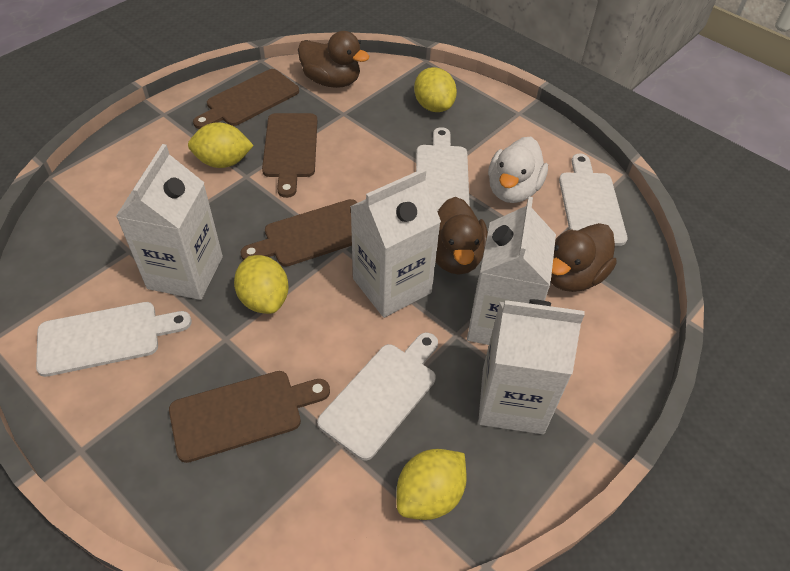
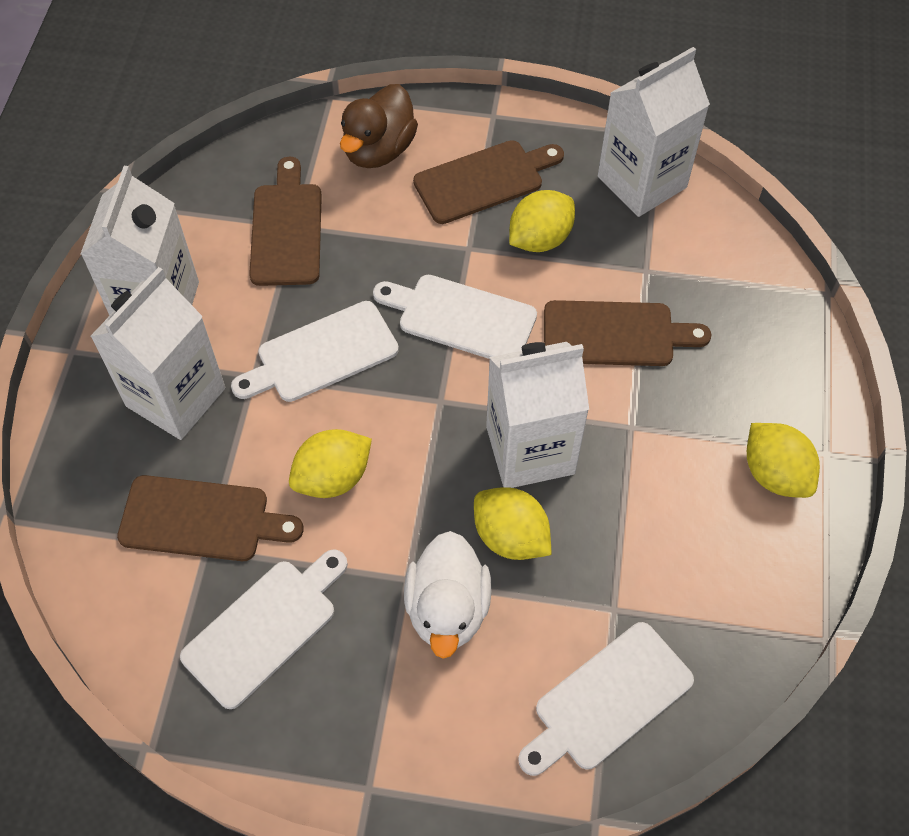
brown duck: 3 -> 1

